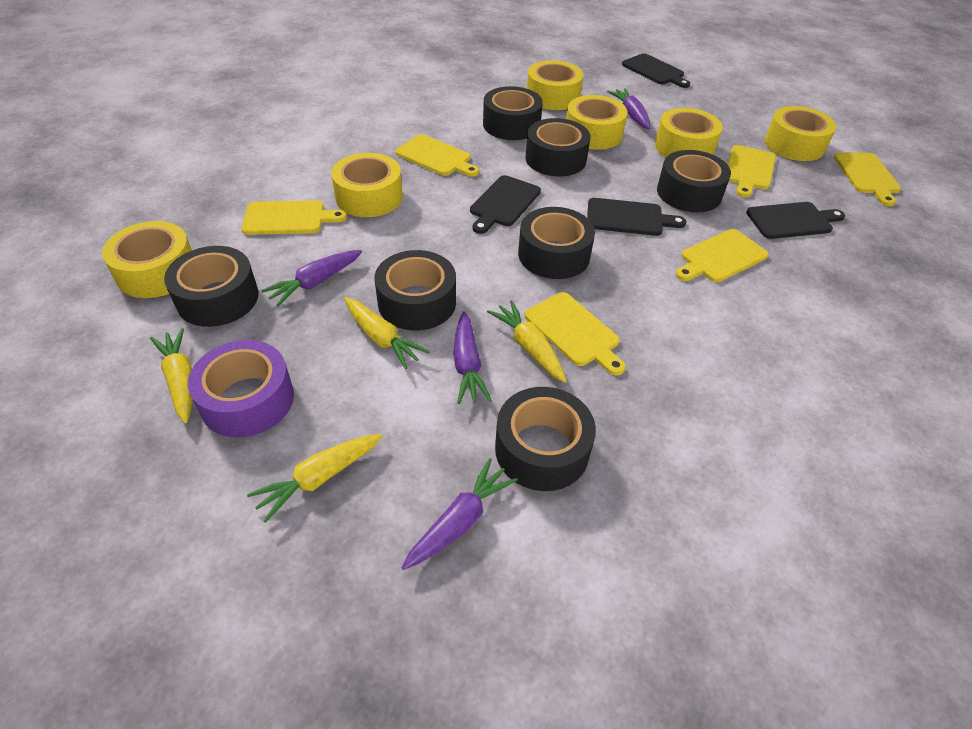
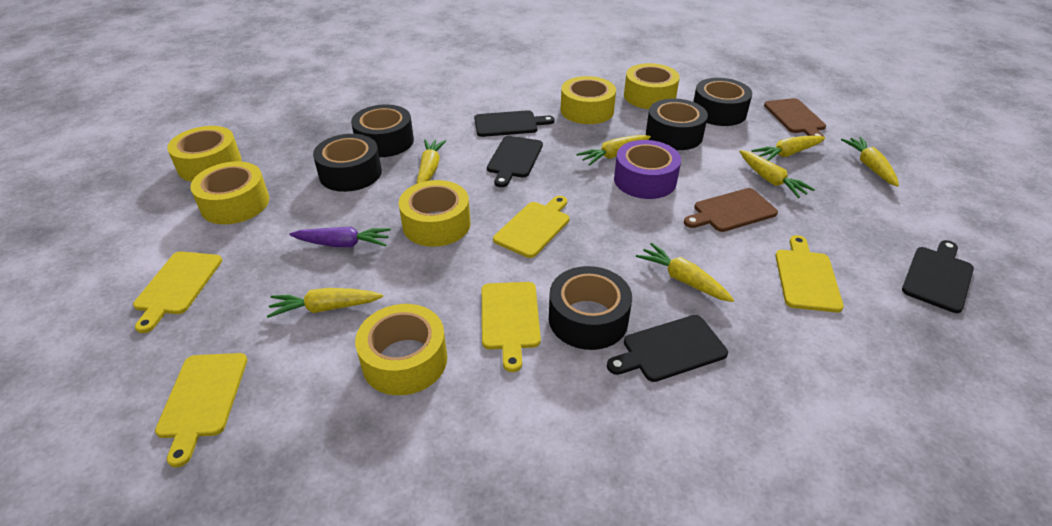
black tape: 7 -> 5
brown cutting board: 0 -> 2
purple carrot: 4 -> 1
yellow carrot: 4 -> 7
yellow cutting board: 6 -> 5

